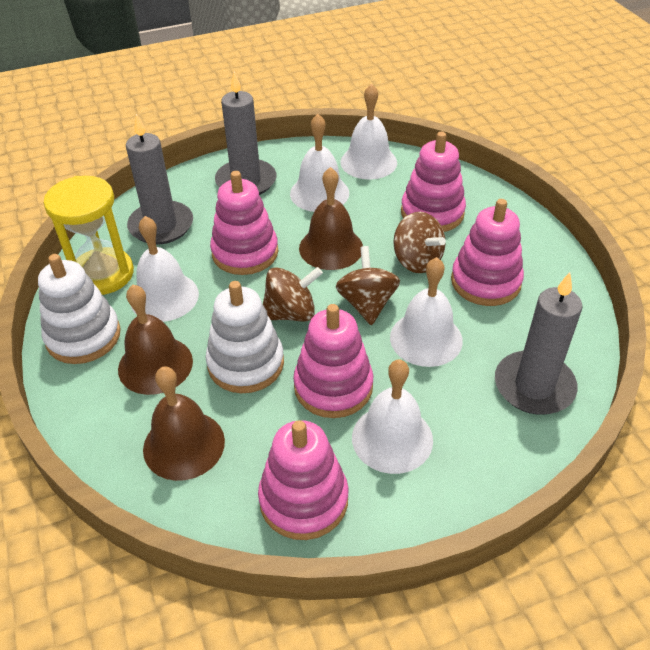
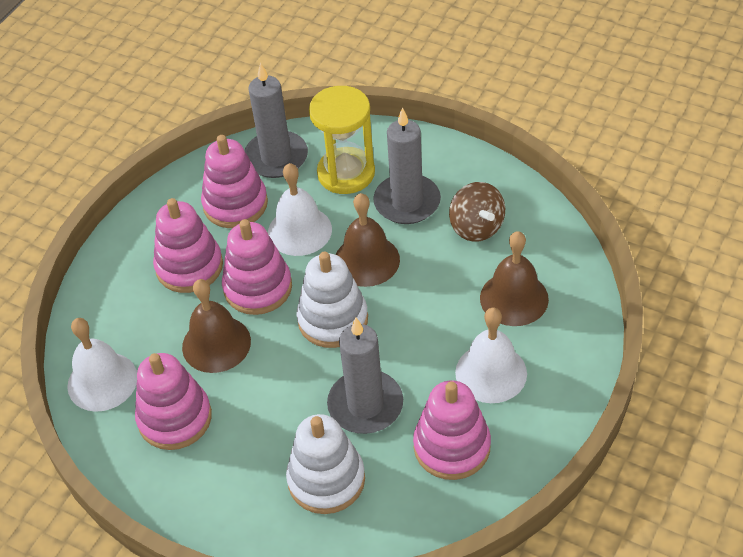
brown spinning top: 3 -> 1
white bell: 5 -> 3

